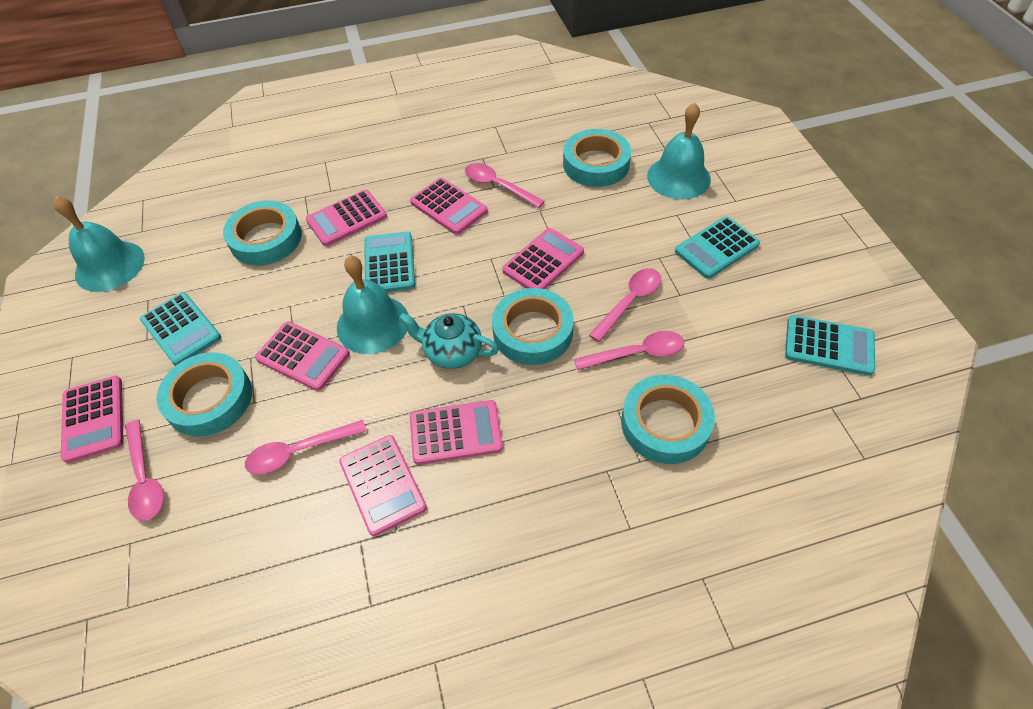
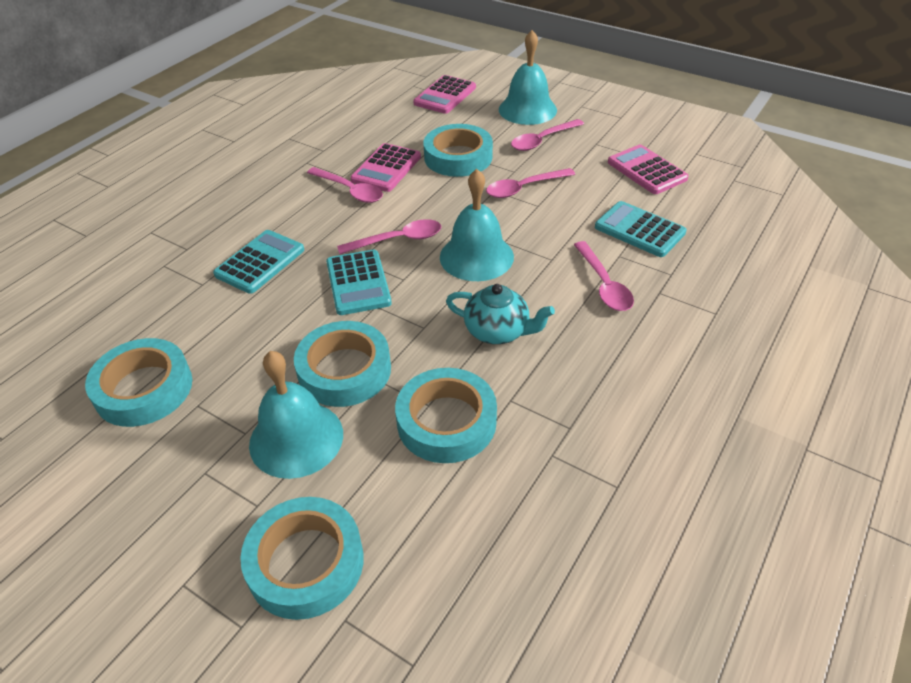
pink calculator: 7 -> 3
turquoise calculator: 4 -> 3

